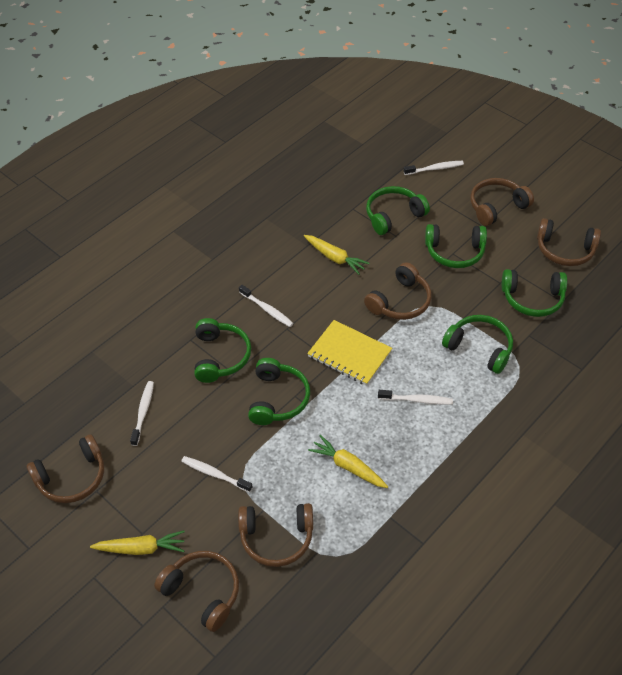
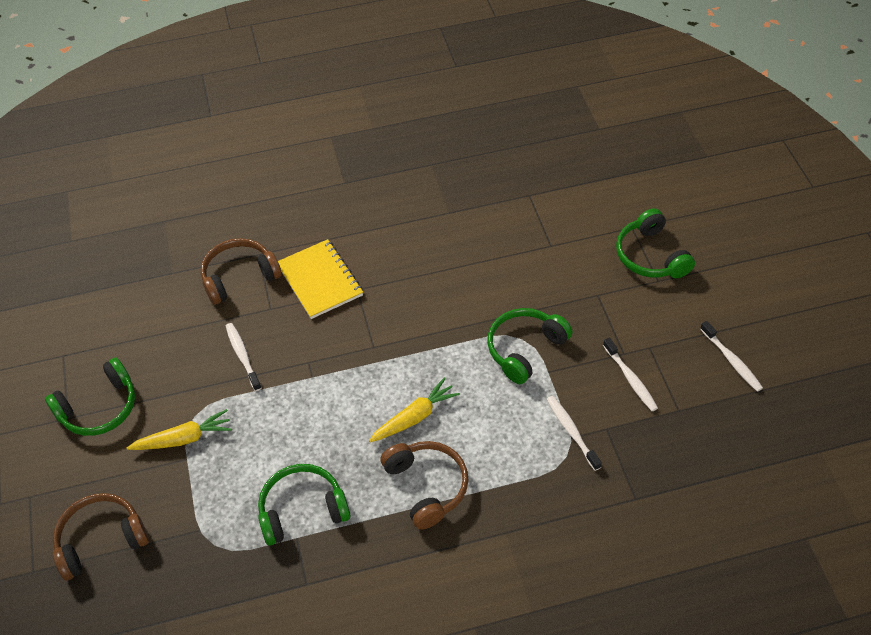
brown headphones: 6 -> 3
green headphones: 6 -> 4
white toothbrush: 5 -> 4
yellow carrot: 3 -> 2

